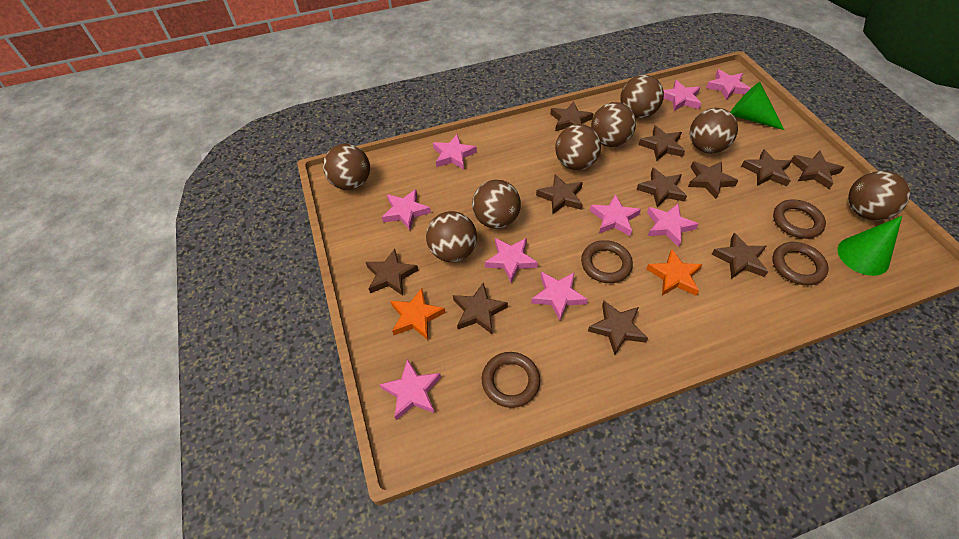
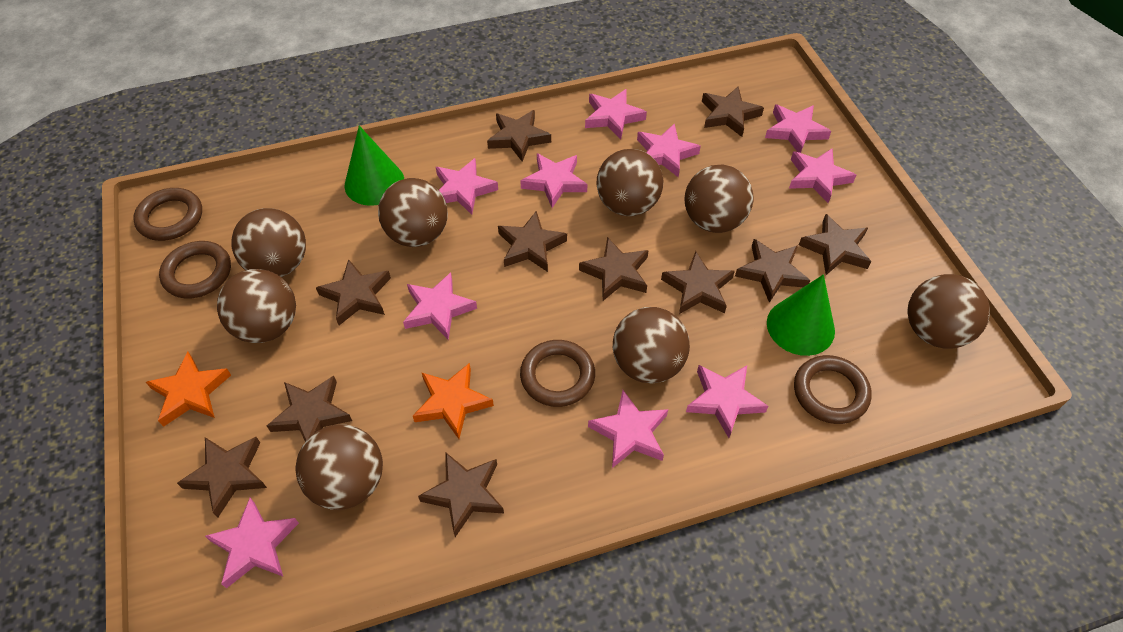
pink star: 9 -> 10

